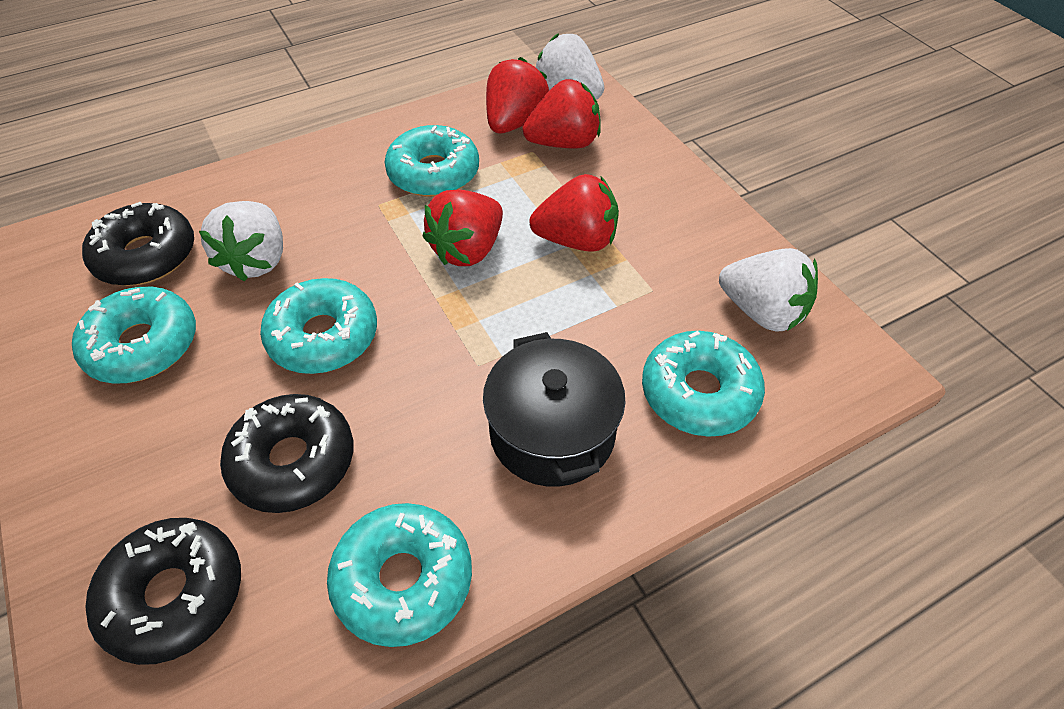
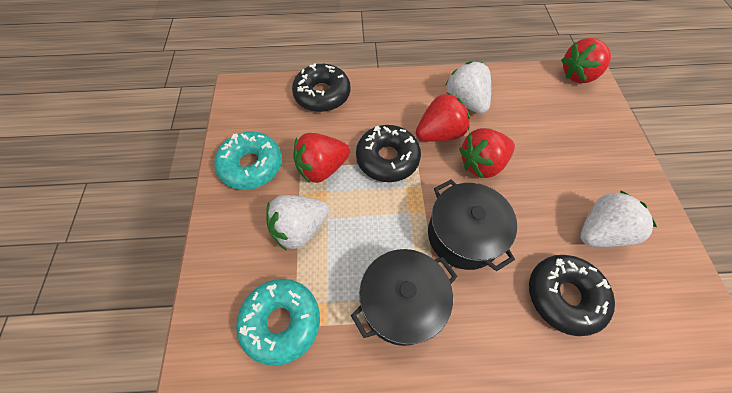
black pot: 1 -> 2
turquoise donut: 5 -> 2

